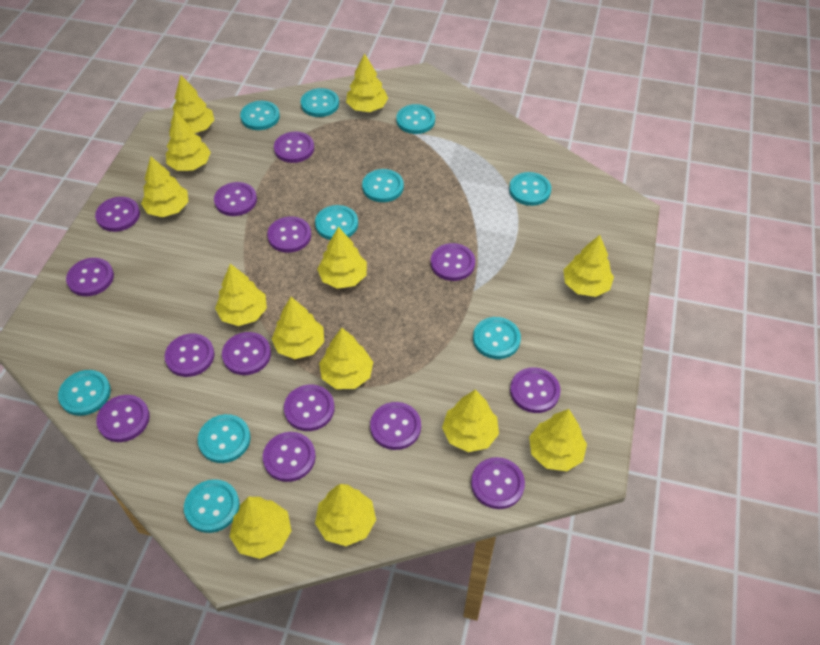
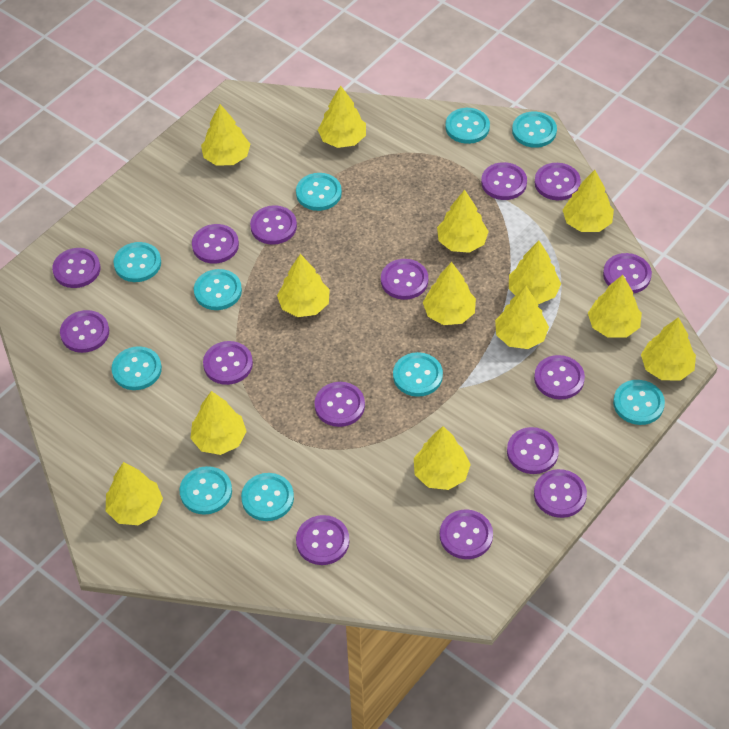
purple button: 14 -> 15

